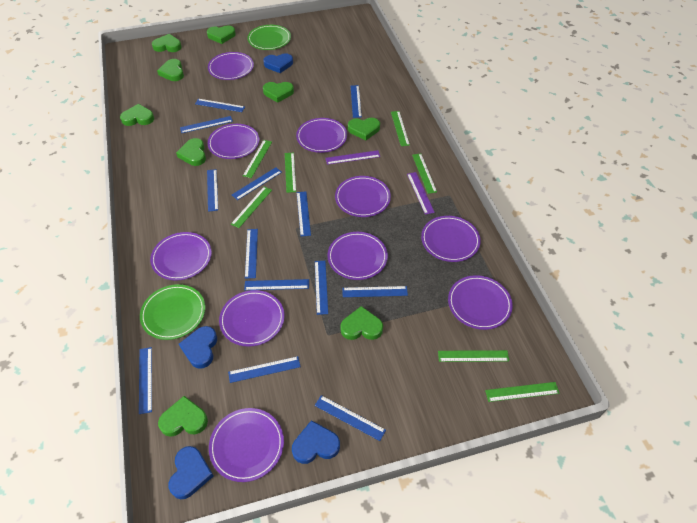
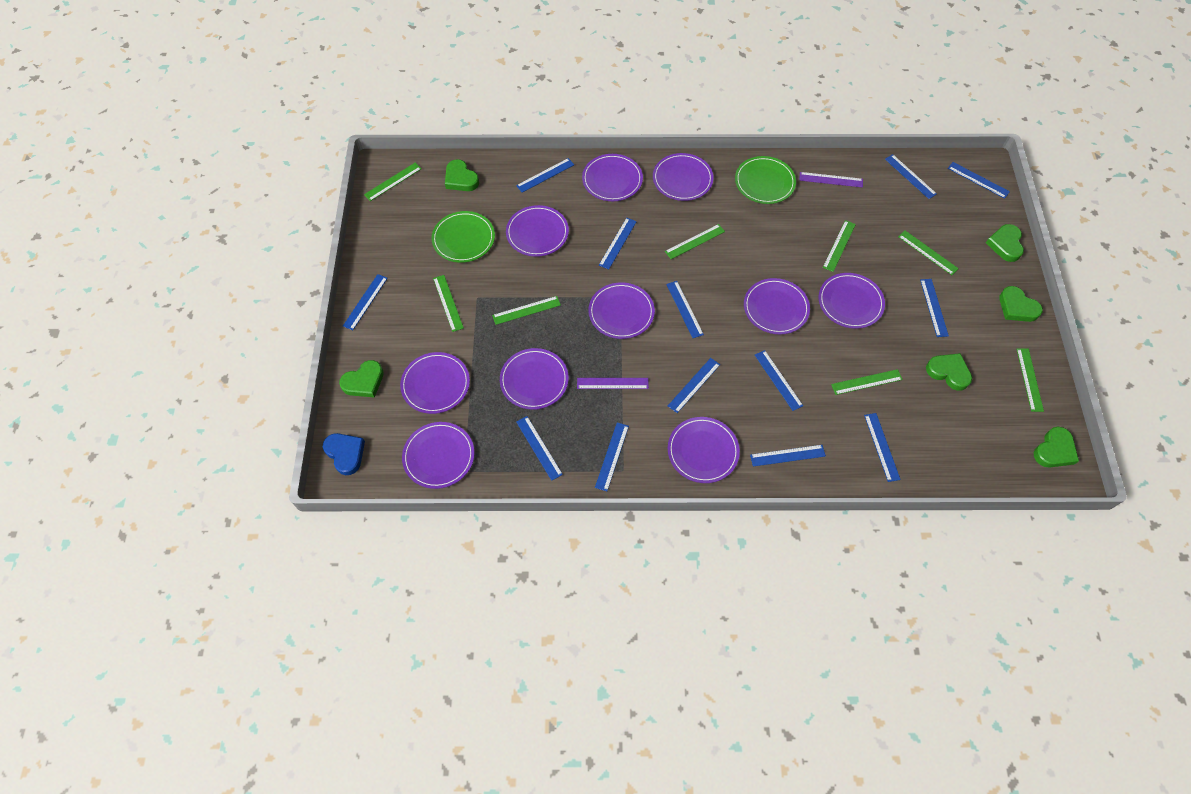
blue heart: 4 -> 1
green heart: 9 -> 6
green ruler: 7 -> 8

